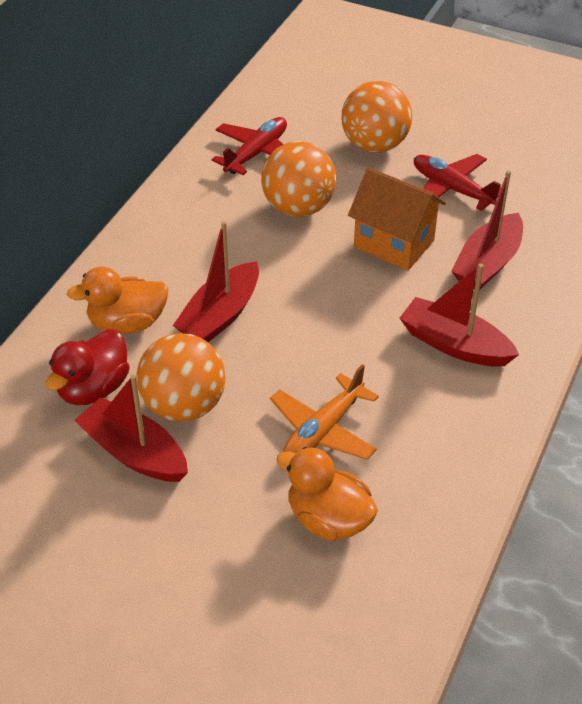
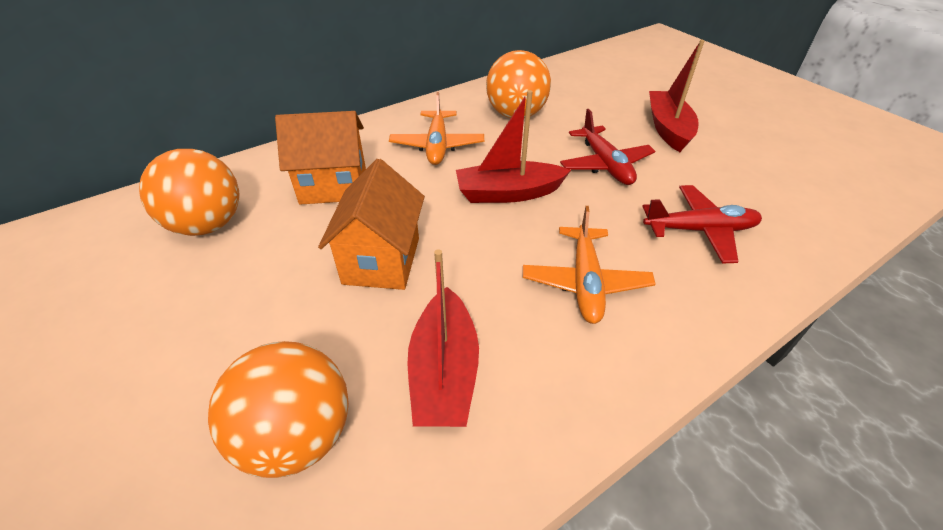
orange duck: 2 -> 0
orange house: 1 -> 2
orange plane: 1 -> 2
red boat: 4 -> 3
red duck: 1 -> 0

